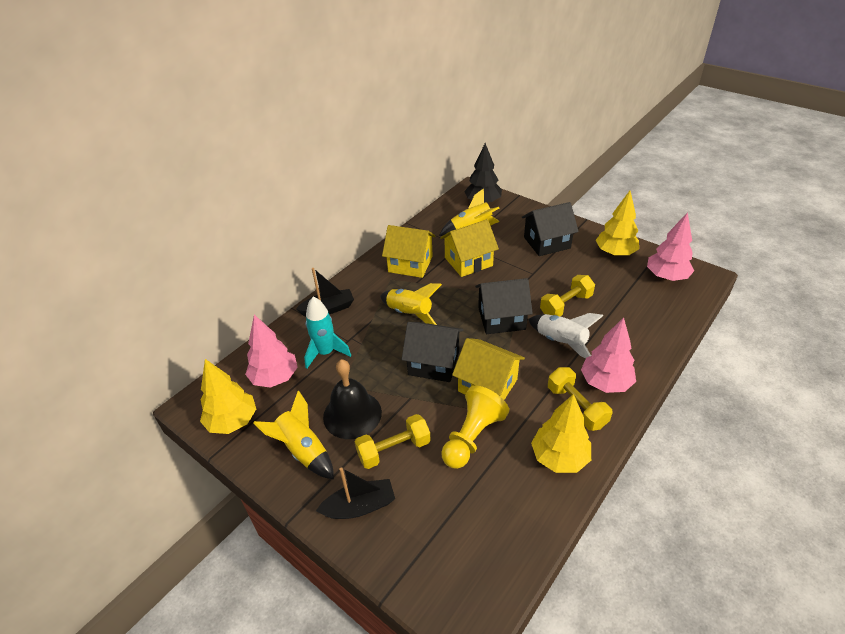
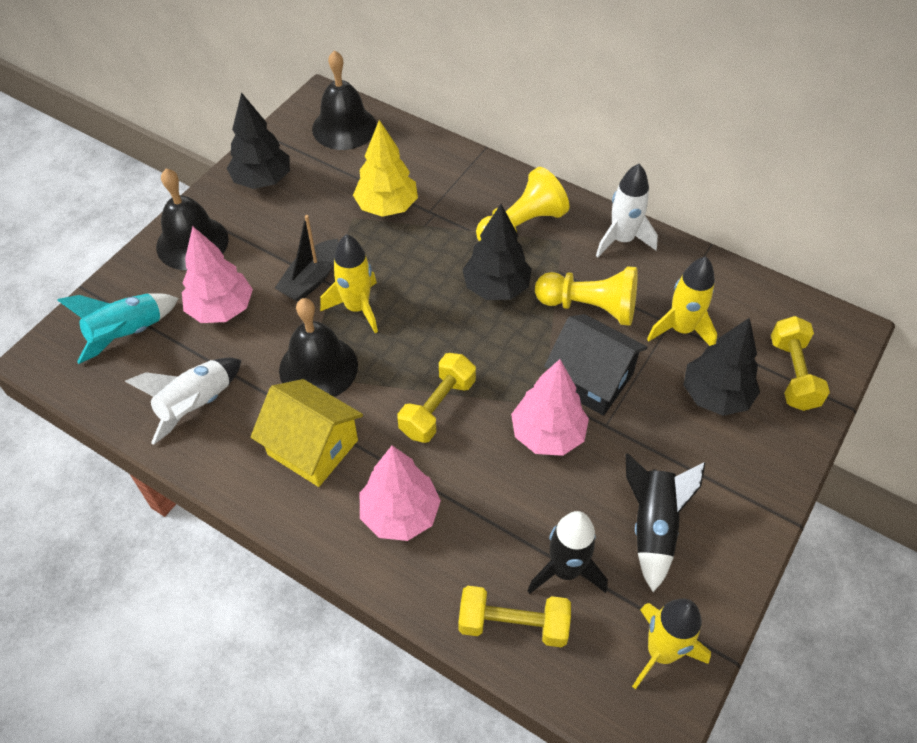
black bell: 1 -> 3
black boat: 2 -> 1
black house: 3 -> 1
black rocket: 0 -> 2
black tree: 1 -> 3
white rocket: 1 -> 2
yellow house: 3 -> 1
yellow pawn: 1 -> 2
yellow tree: 3 -> 1

